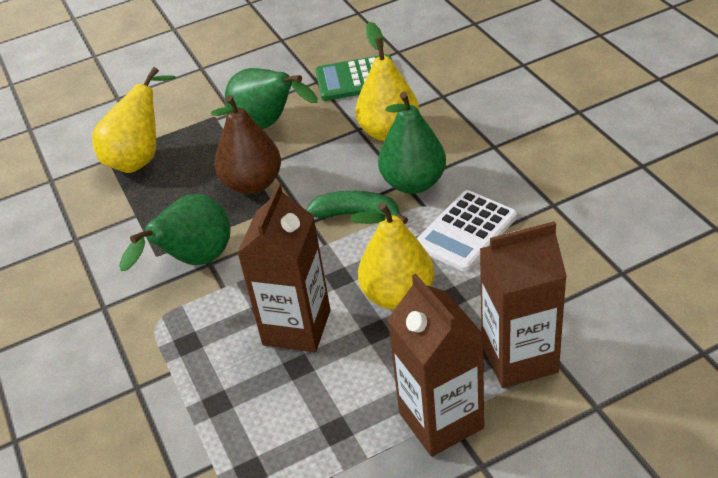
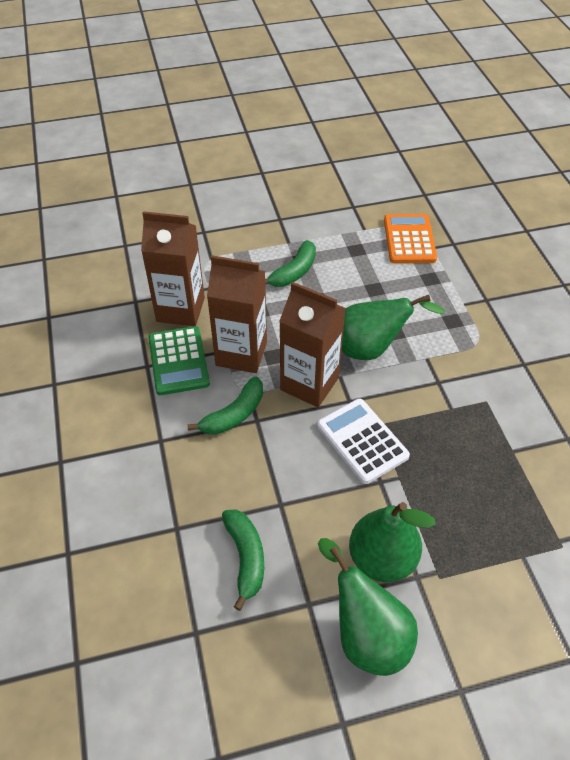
brown pear: 1 -> 0
green banana: 1 -> 3
orange calculator: 0 -> 1
yellow pear: 3 -> 0

